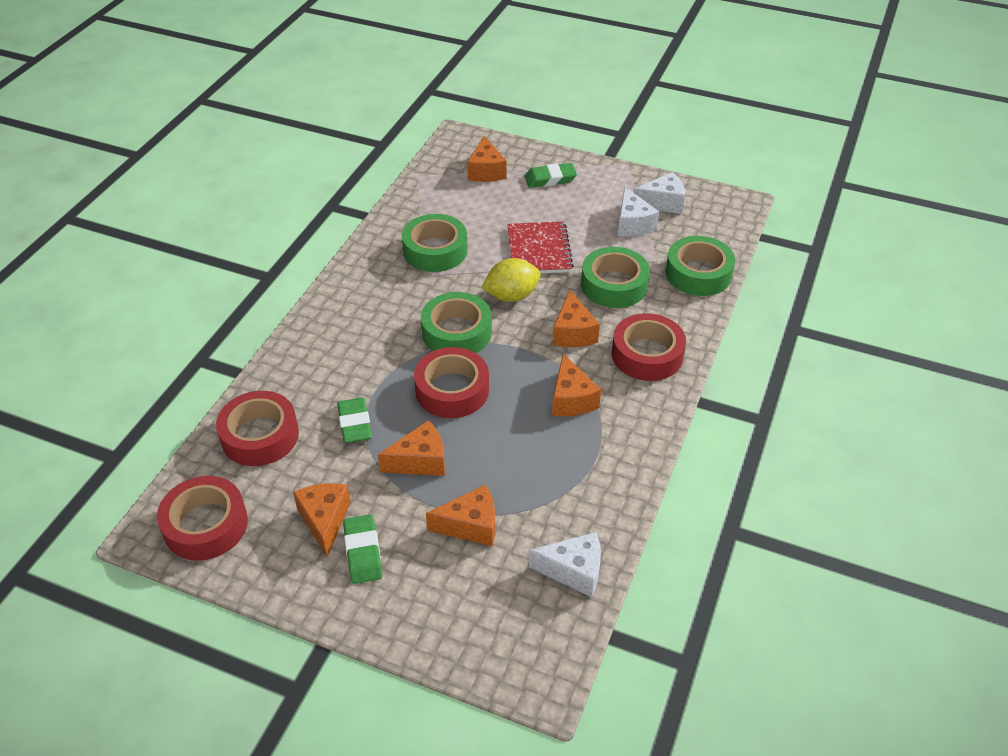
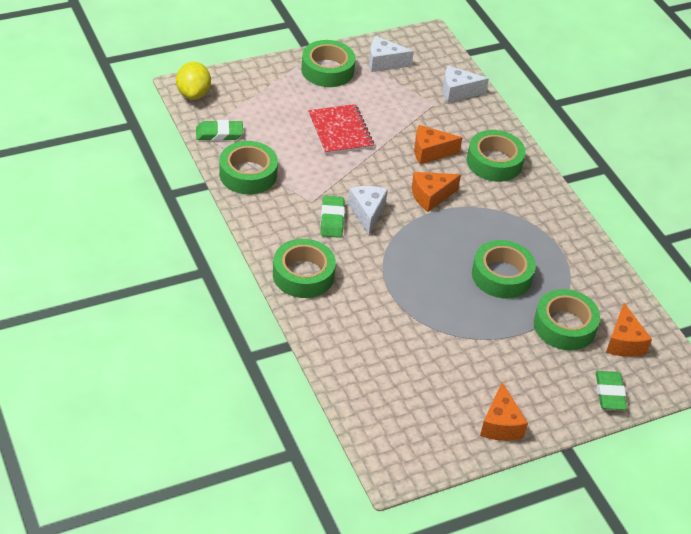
green tape: 4 -> 6
orange cheese: 6 -> 4
red tape: 4 -> 0

